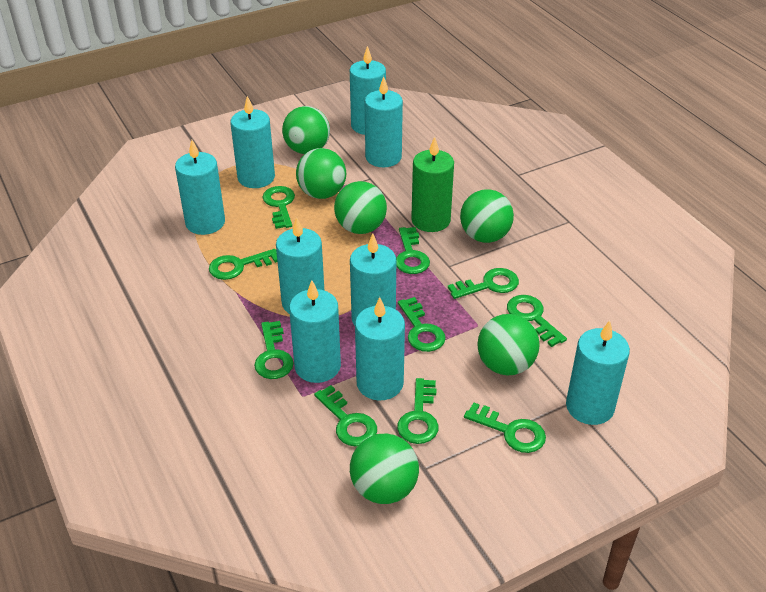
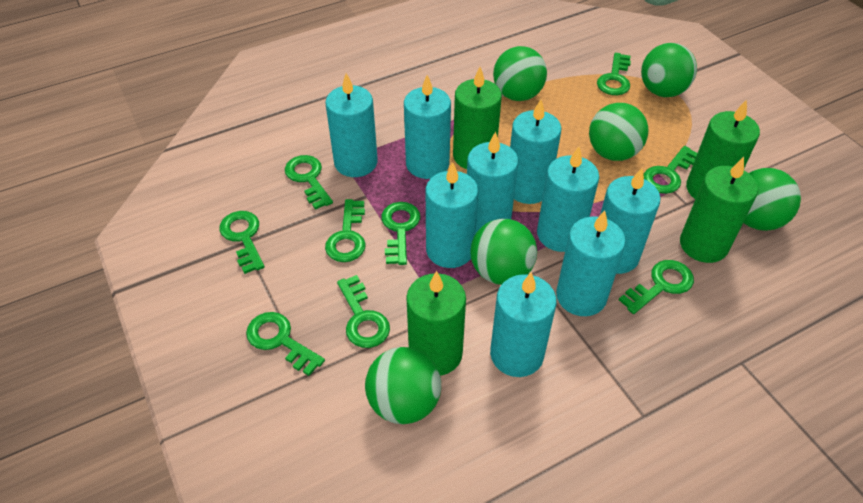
green candle: 1 -> 4
green key: 10 -> 9

